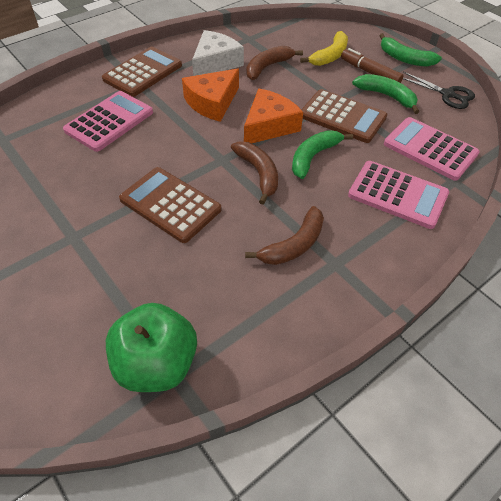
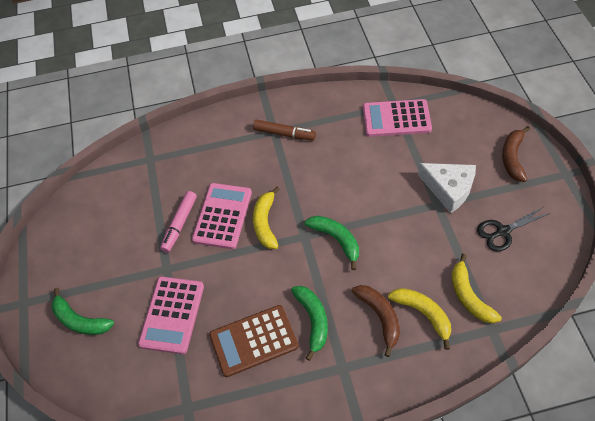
brown banana: 3 -> 2
brown calculator: 3 -> 1
green apple: 1 -> 0
orange cheese: 2 -> 0
pink marker: 0 -> 1
yellow banana: 1 -> 3

